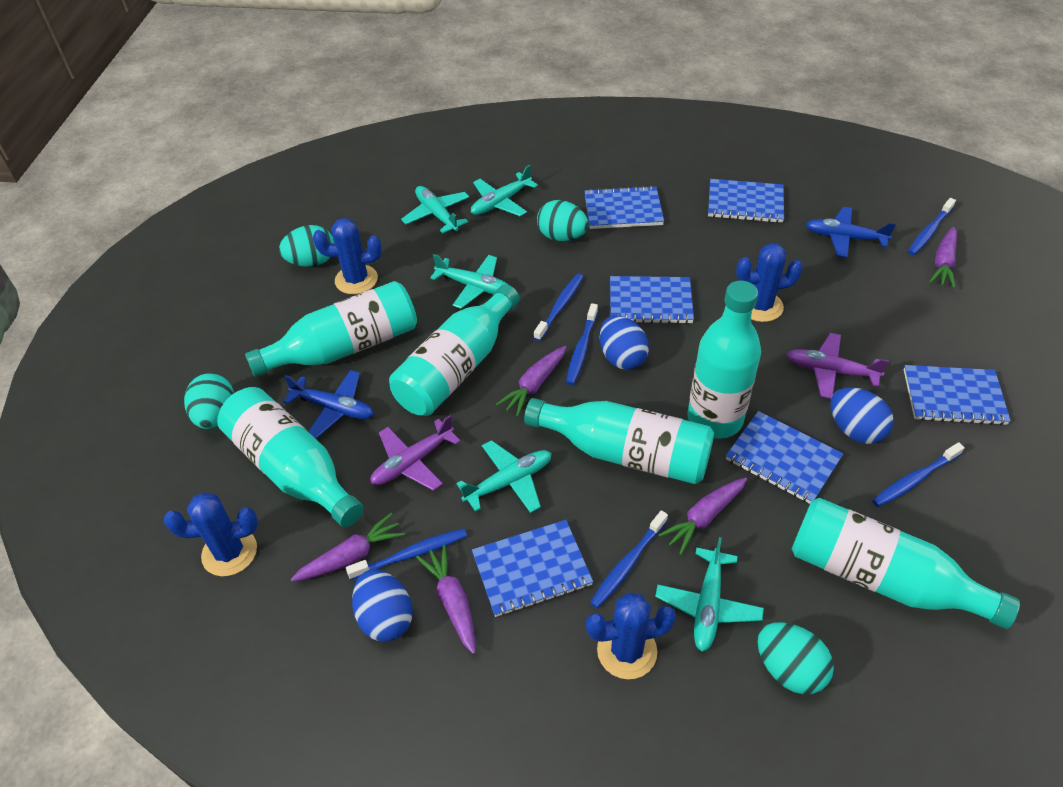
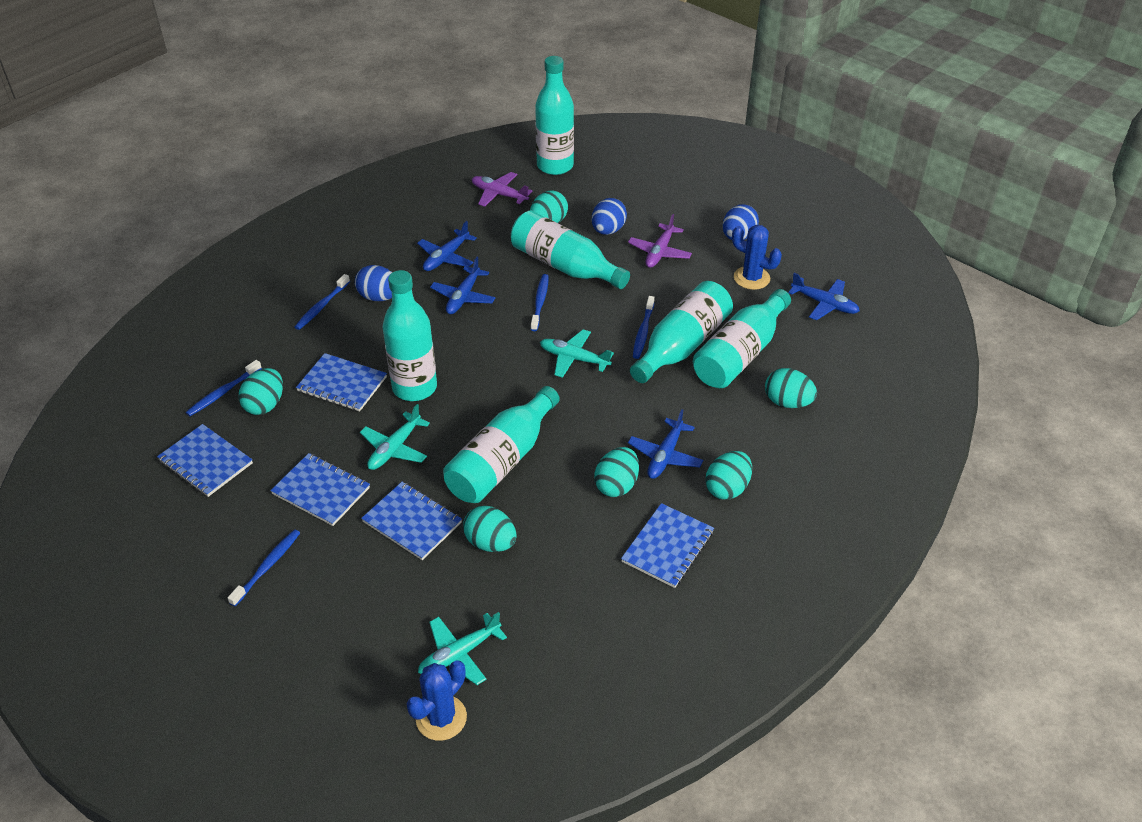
blue cactus: 4 -> 2
blue notebook: 6 -> 5
blue plane: 2 -> 4
blue toothbrush: 6 -> 5
purple carrot: 5 -> 0
turquoise egg: 4 -> 6
turquoise plane: 5 -> 3

